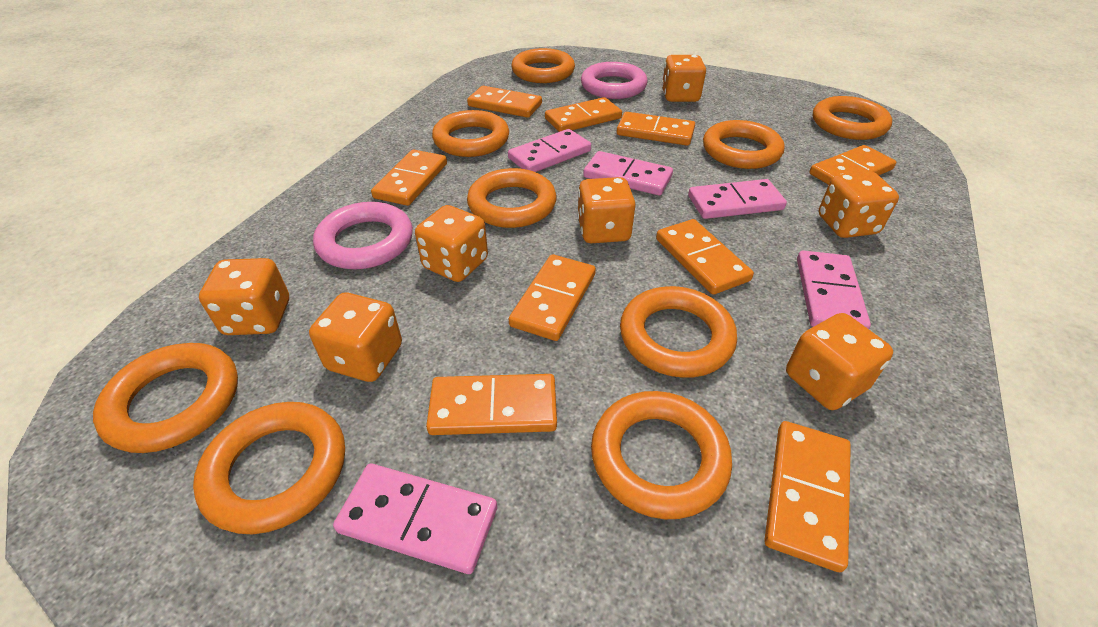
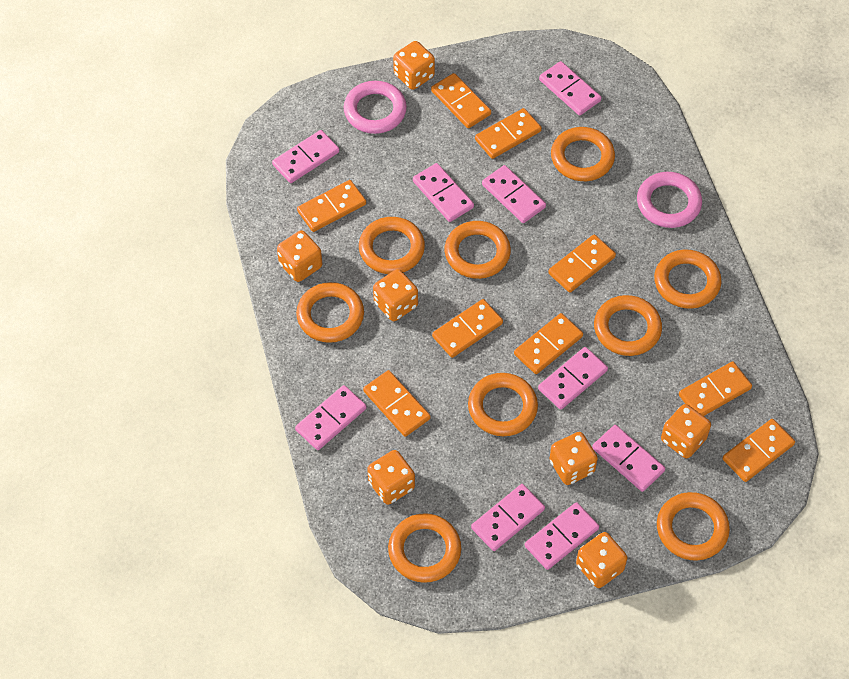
pink domino: 5 -> 9

